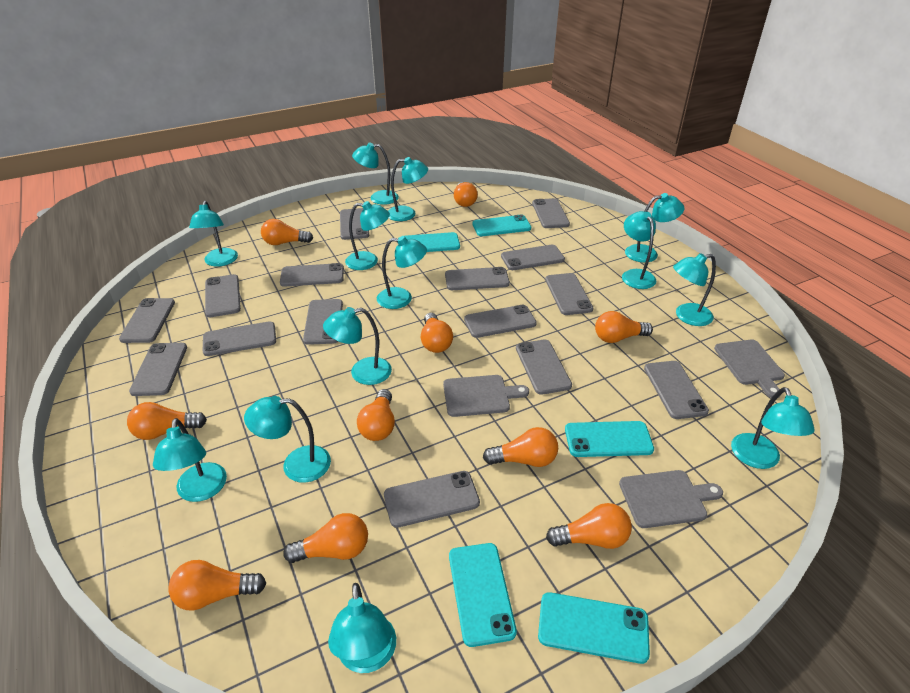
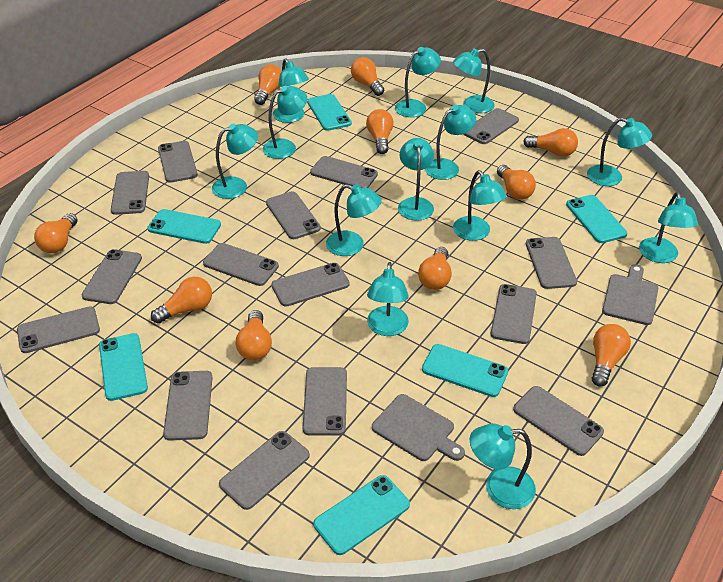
grey cutting board: 3 -> 2
turquoise phone: 5 -> 6

